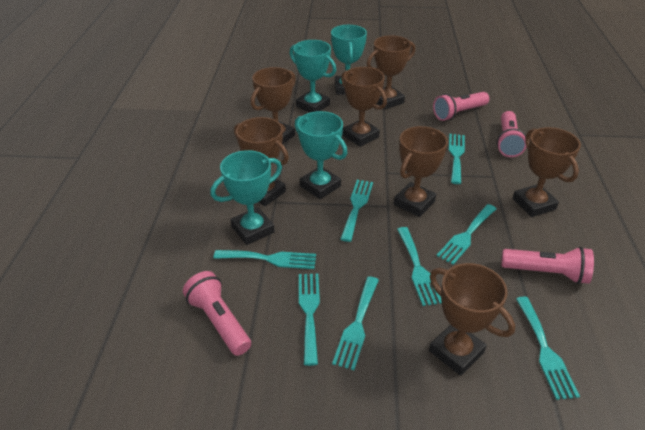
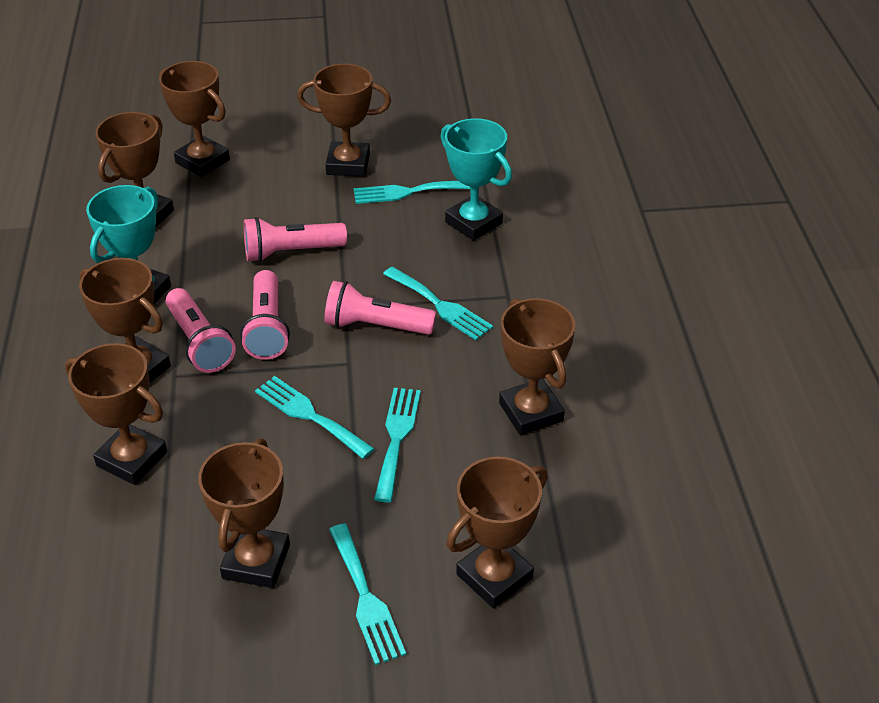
brown trophy: 7 -> 8
turquoise fork: 8 -> 5
turquoise trophy: 4 -> 2

